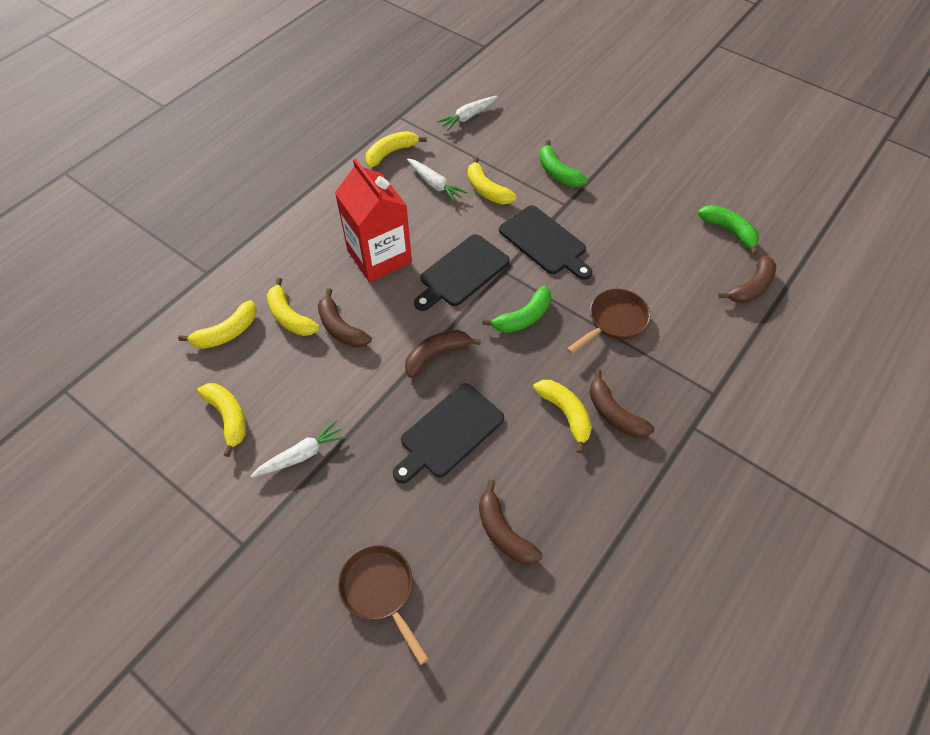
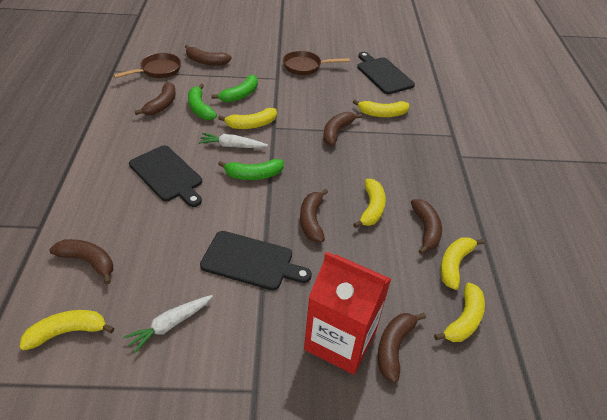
brown banana: 5 -> 7
white carrot: 3 -> 2

